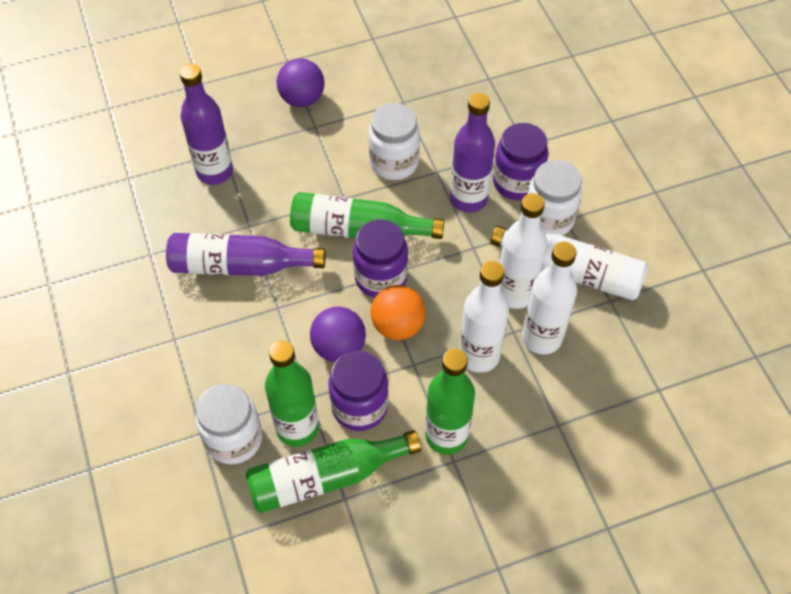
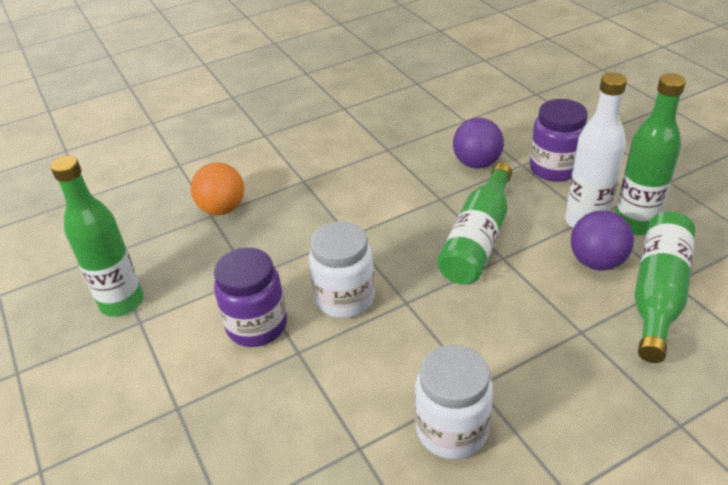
purple bottle: 3 -> 0
purple jar: 3 -> 2
white bottle: 4 -> 1
white jar: 3 -> 2

